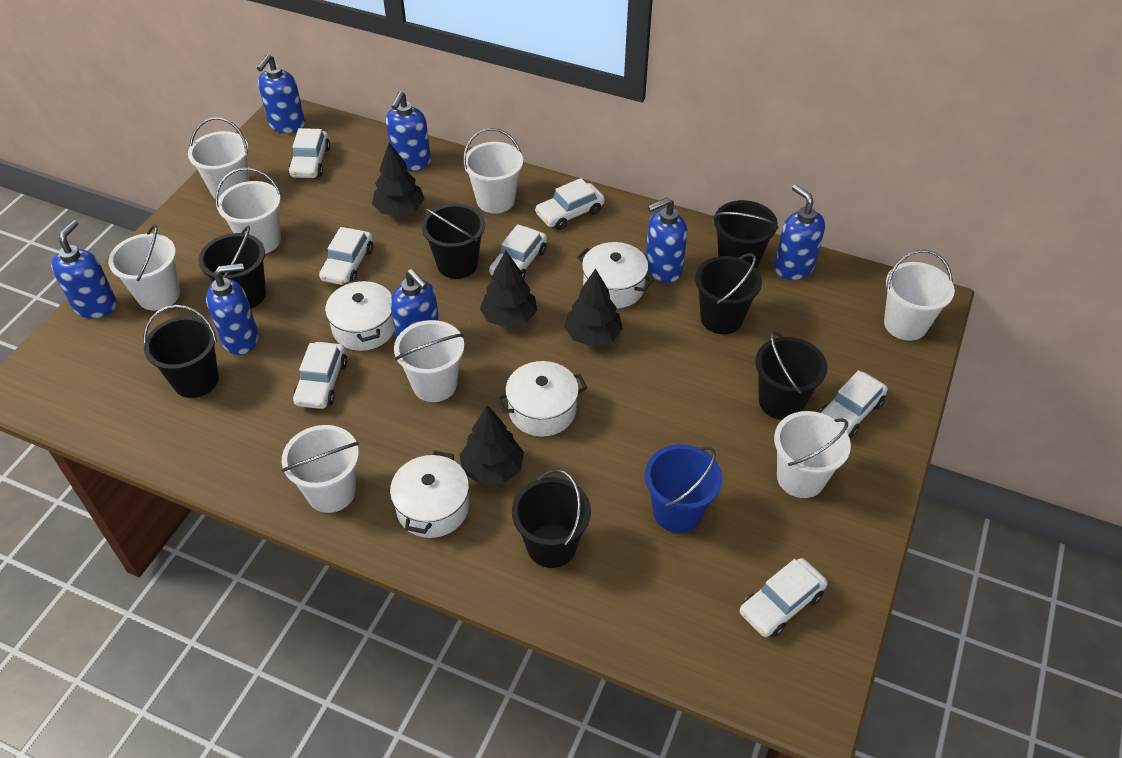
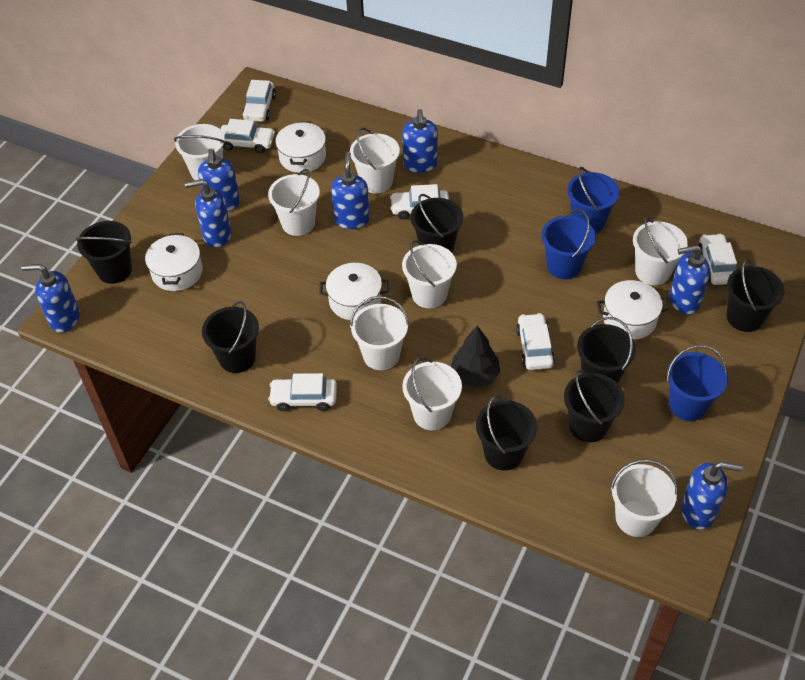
black tree: 4 -> 1
blue bucket: 1 -> 3
white car: 7 -> 6

